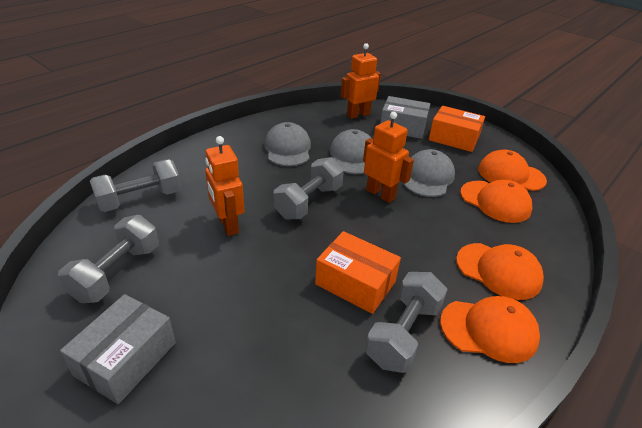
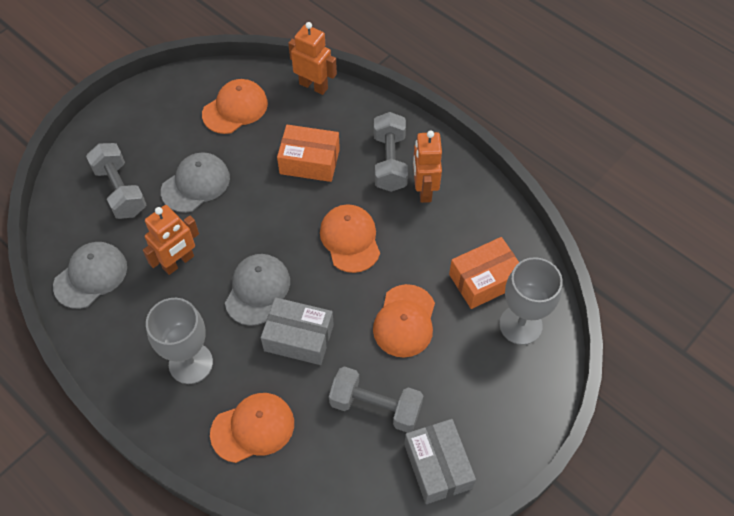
grey dumbbell: 4 -> 3
grey goblet: 0 -> 2

